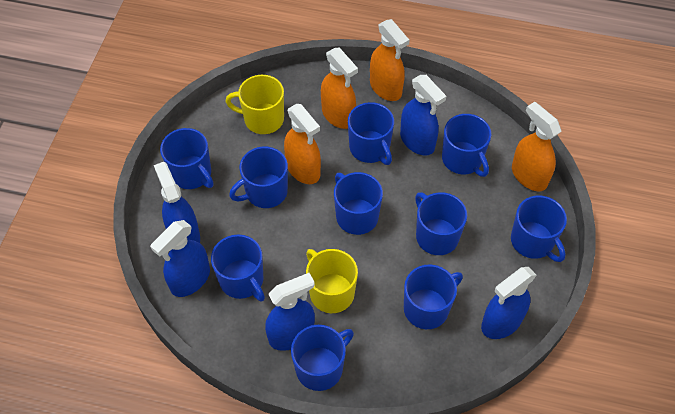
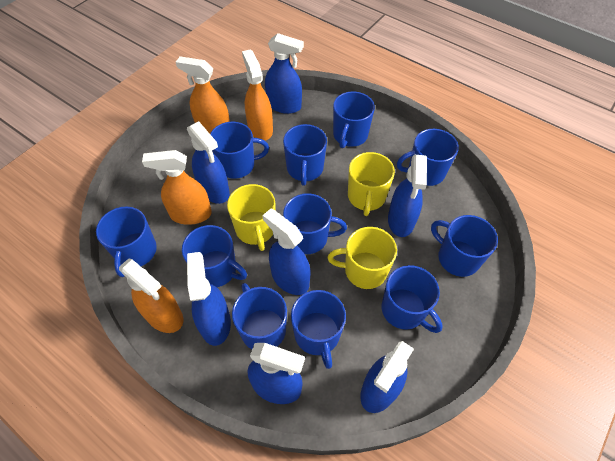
blue mug: 10 -> 11
blue spray bottle: 5 -> 7
yellow mug: 2 -> 3

